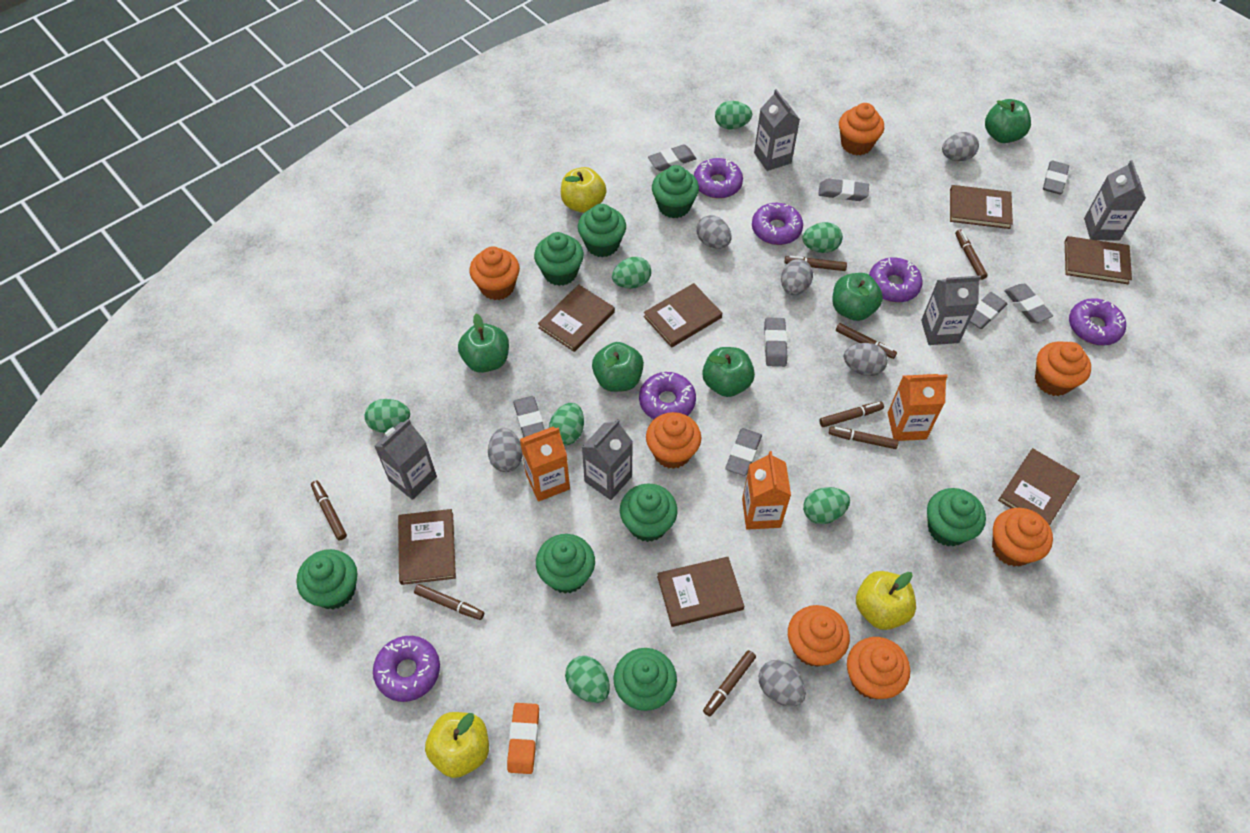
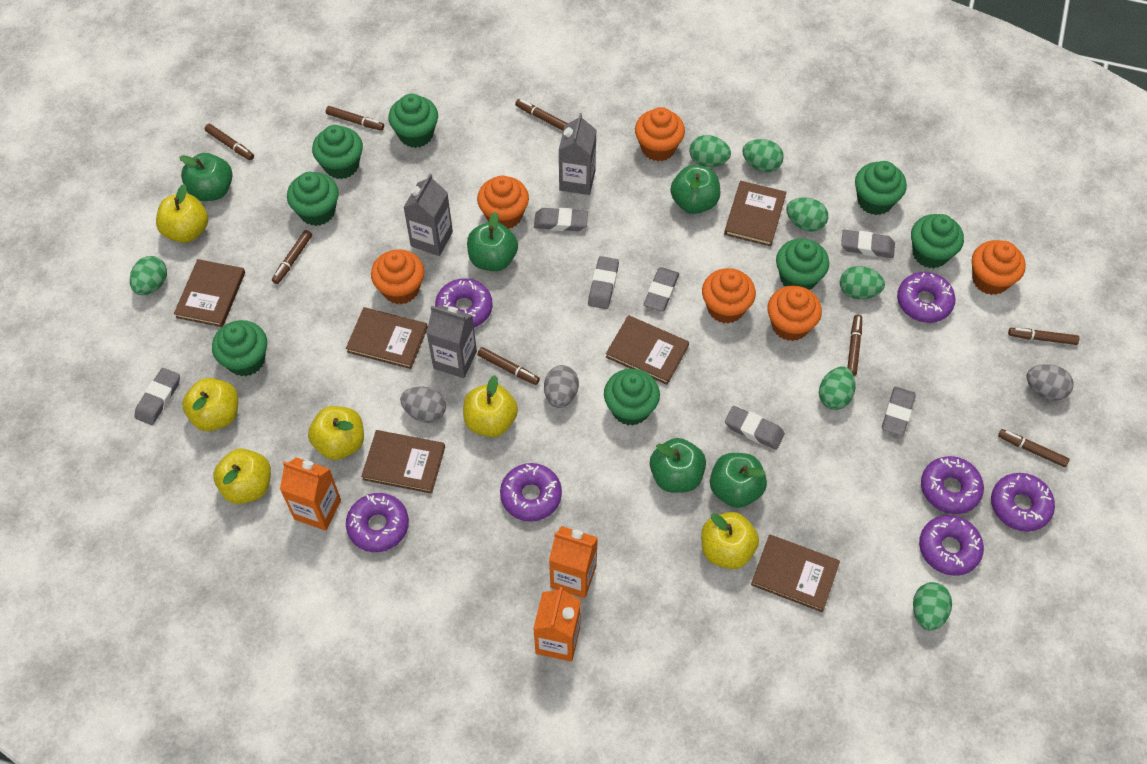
brown book: 7 -> 6
grey carton: 5 -> 3
grey egg: 6 -> 3
grey eraser: 8 -> 7
orange cupcake: 7 -> 6
orange eraser: 1 -> 0
purple donut: 6 -> 7
yellow apple: 3 -> 6

